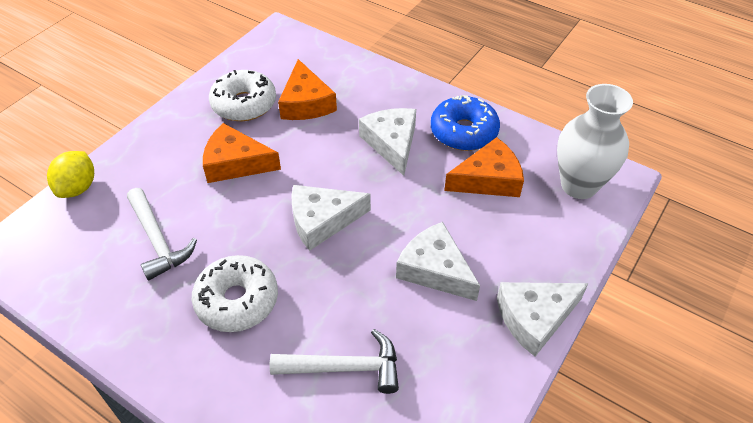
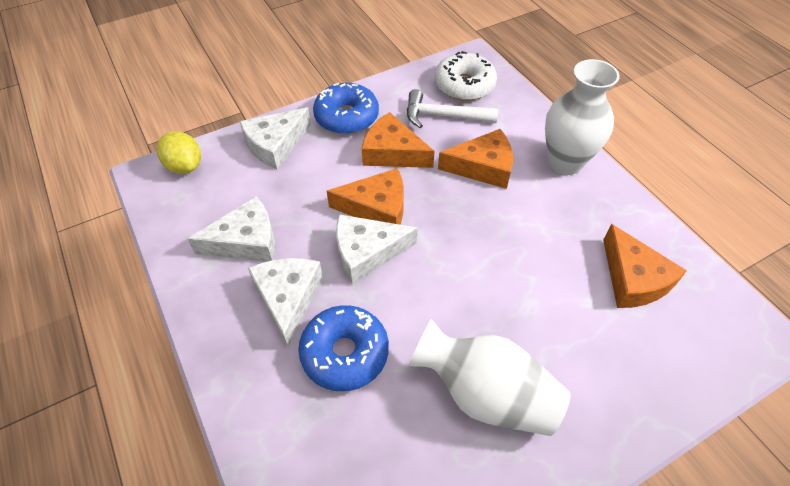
blue donut: 1 -> 2
orange cheese: 3 -> 4
white donut: 2 -> 1
white hammer: 2 -> 1
white vase: 1 -> 2

